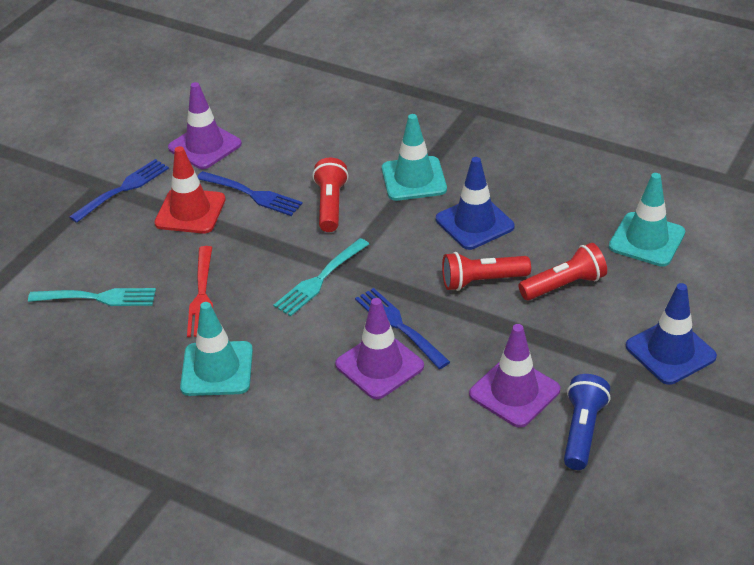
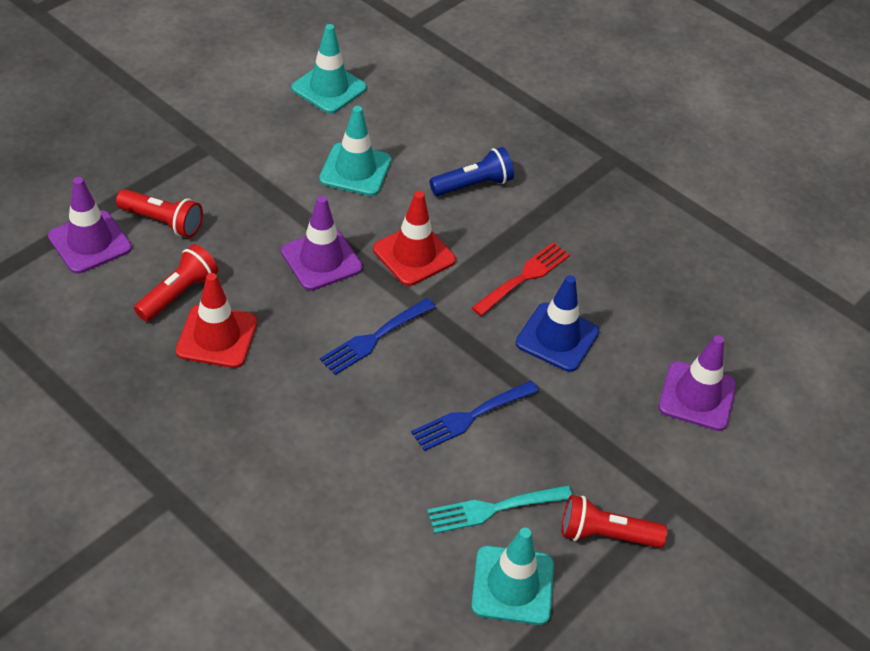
blue fork: 3 -> 2
blue traffic cone: 2 -> 1
red traffic cone: 1 -> 2
turquoise fork: 2 -> 1

